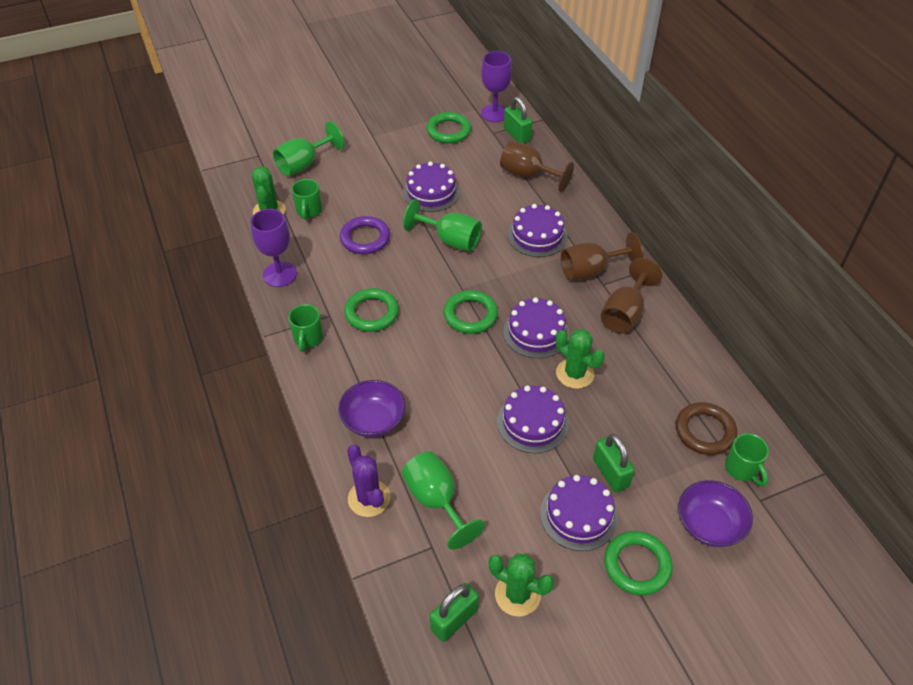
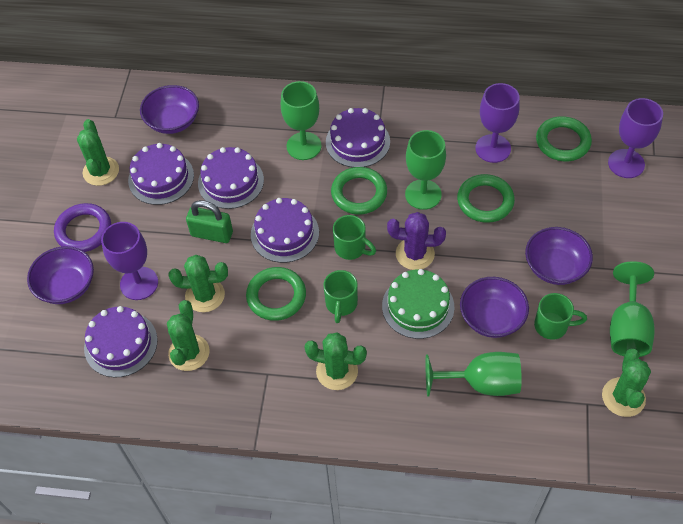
brown goblet: 3 -> 0
brown ring: 1 -> 0
green cactus: 3 -> 5
green cake: 0 -> 1
green goblet: 3 -> 4
green padlock: 3 -> 1
purple bowl: 2 -> 4
purple goblet: 2 -> 3

